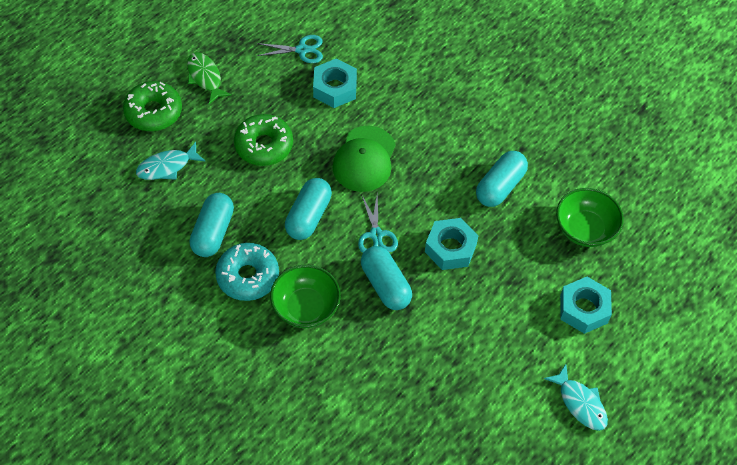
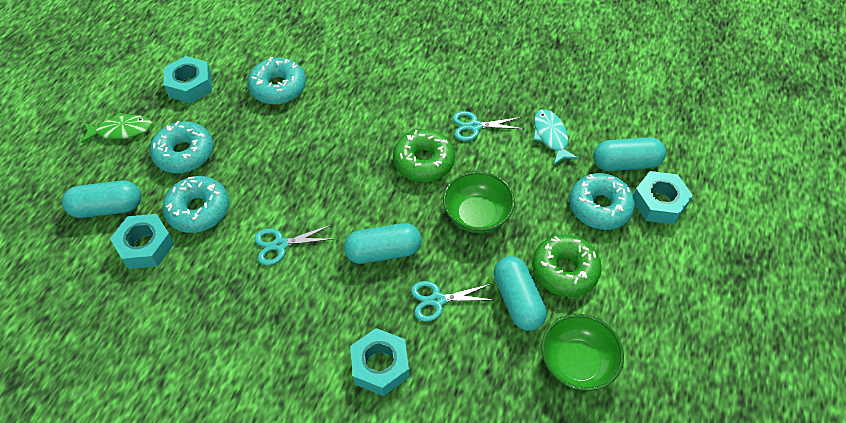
green cap: 1 -> 0
turquoise donut: 1 -> 4
turquoise fish: 2 -> 1
turquoise nut: 3 -> 4
turquoise scissors: 2 -> 3

